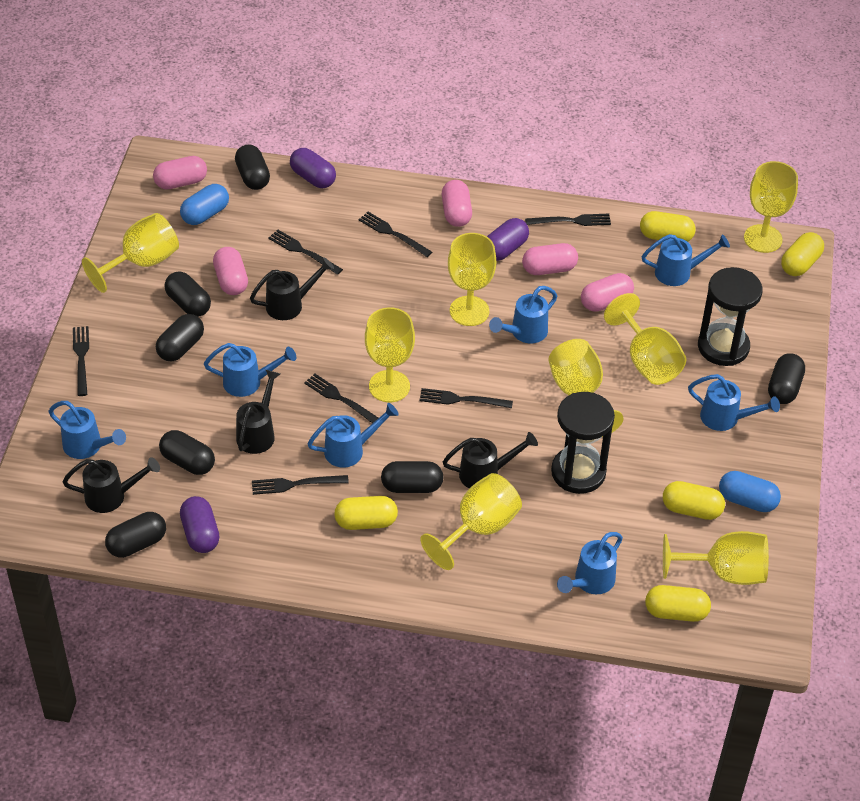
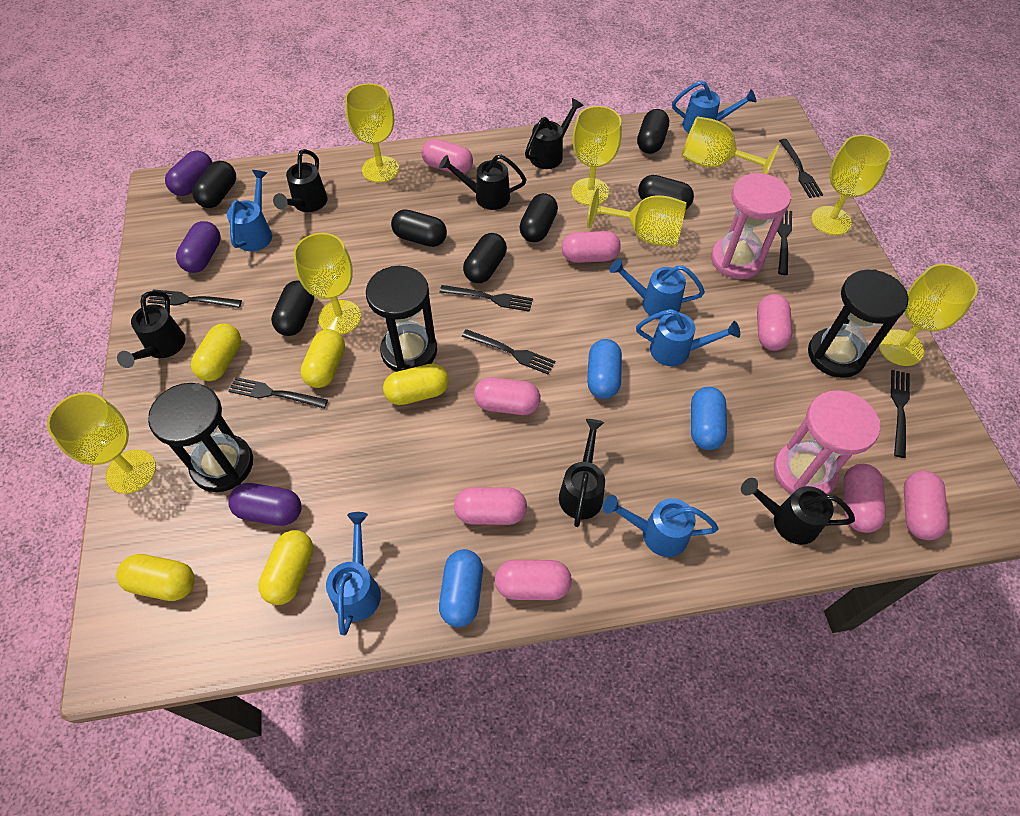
black hourglass: 2 -> 3
black watering can: 4 -> 6
blue capsule: 2 -> 3
blue watering can: 7 -> 6
pink capsule: 5 -> 8
pink hourglass: 0 -> 2

